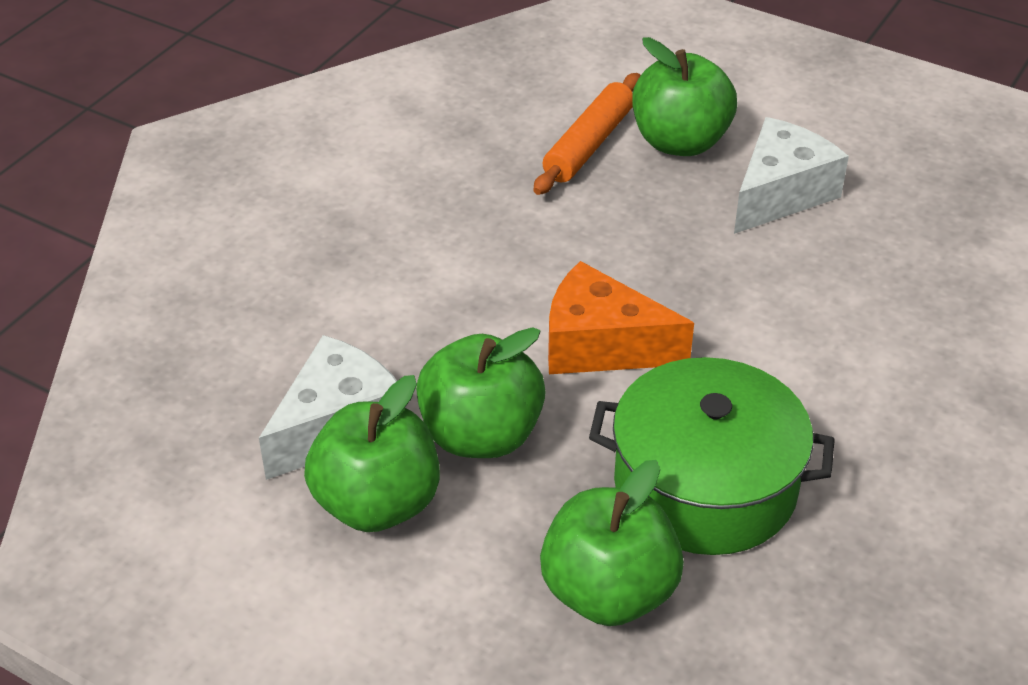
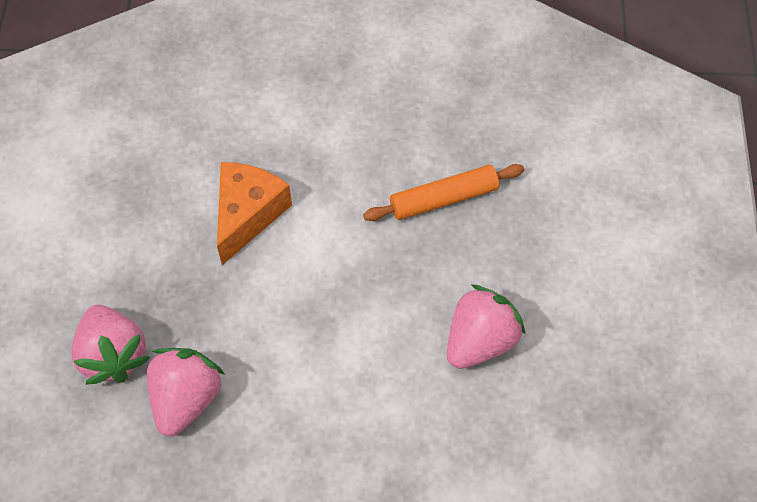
green apple: 4 -> 0
green pot: 1 -> 0
pink strawberry: 0 -> 3
white cheese: 2 -> 0

